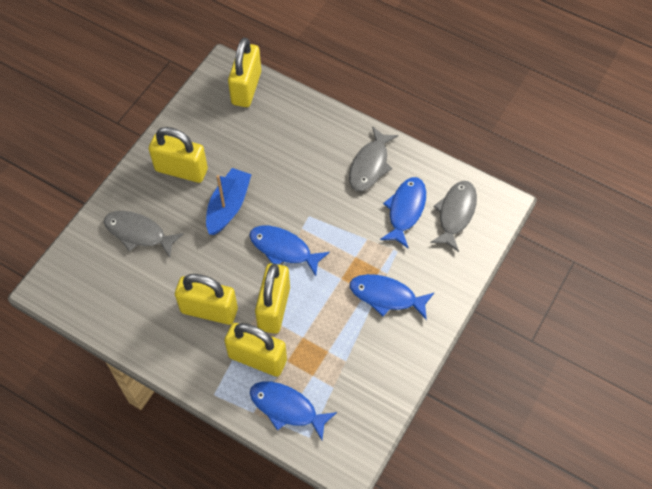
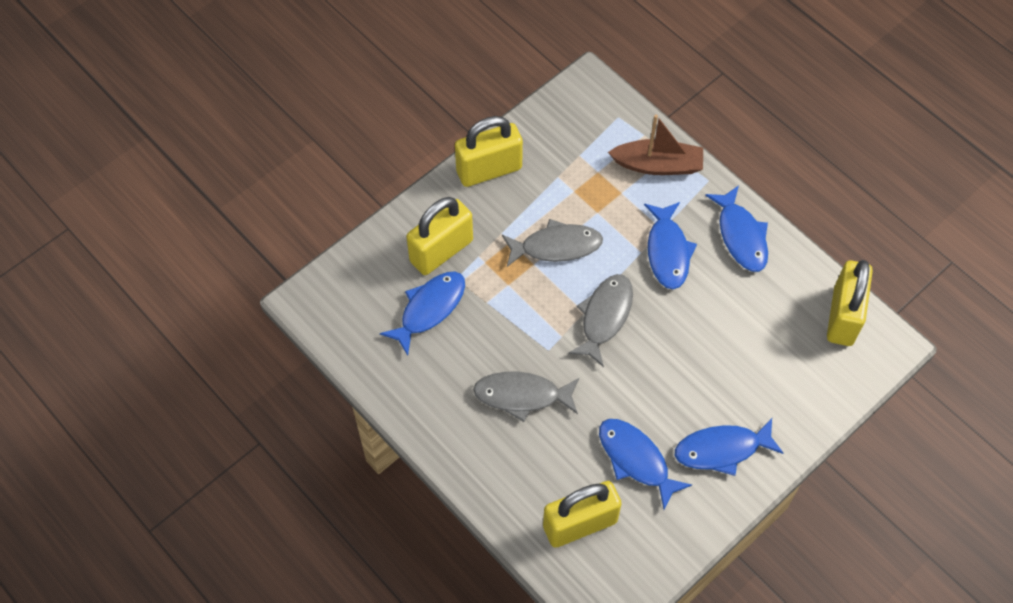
blue boat: 1 -> 0
blue fish: 4 -> 5
brown boat: 0 -> 1
yellow padlock: 5 -> 4

